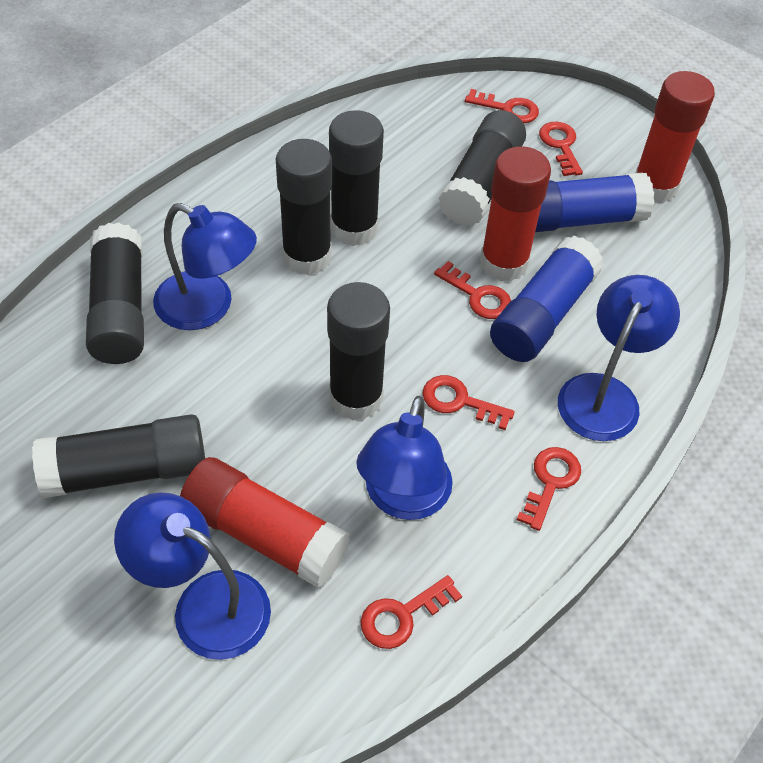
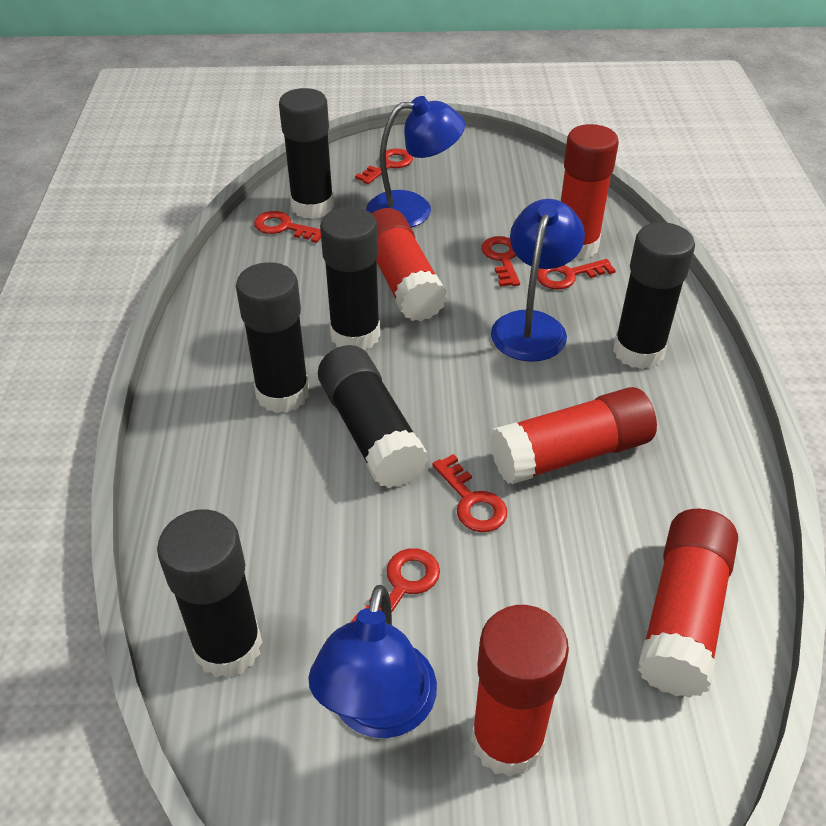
blue glue stick: 2 -> 0
blue lamp: 4 -> 3
red glue stick: 3 -> 5

